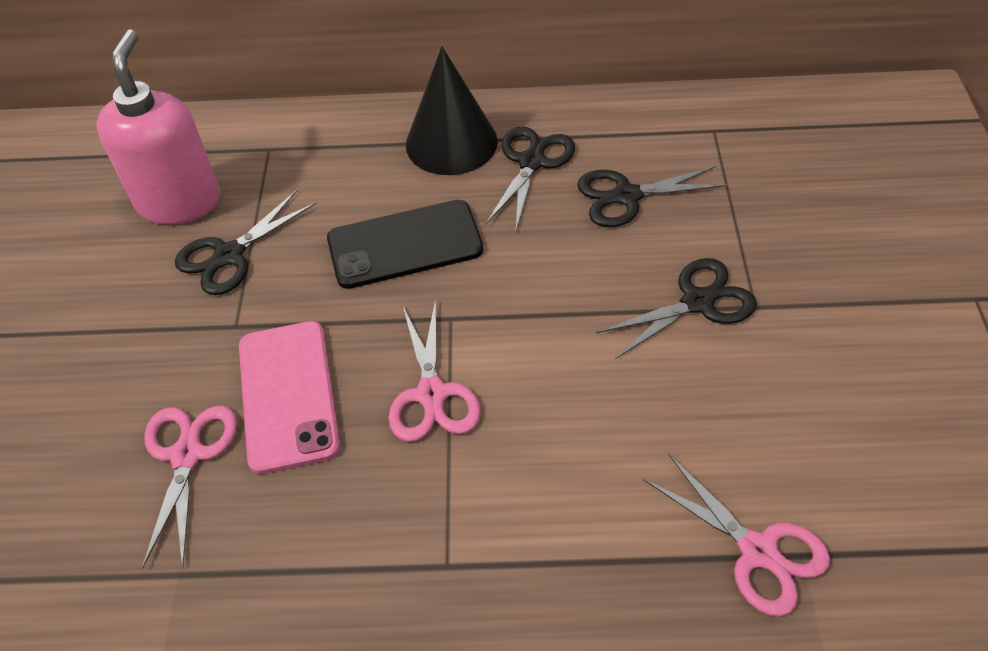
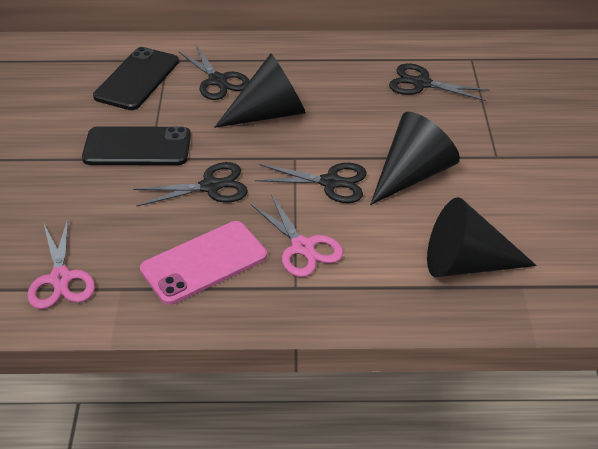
black cone: 1 -> 3
black phone: 1 -> 2
pink scissors: 3 -> 2
pink soap dispenser: 1 -> 0

